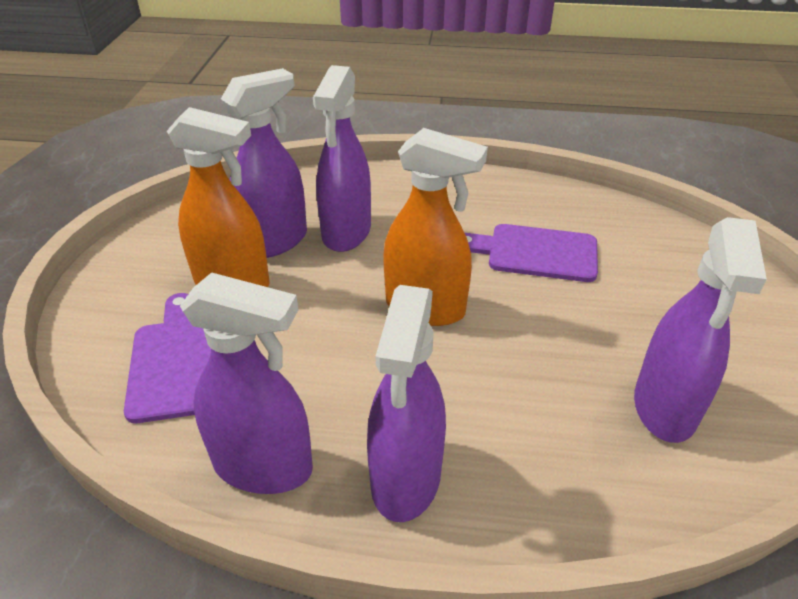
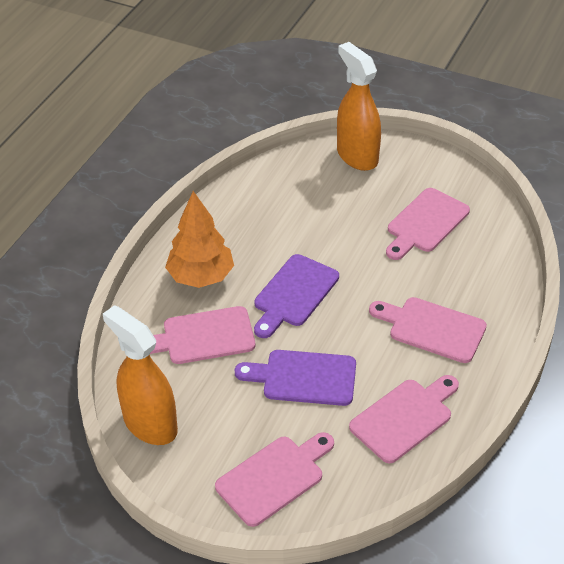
orange tree: 0 -> 1
pink cutting board: 0 -> 5
purple spray bottle: 5 -> 0

